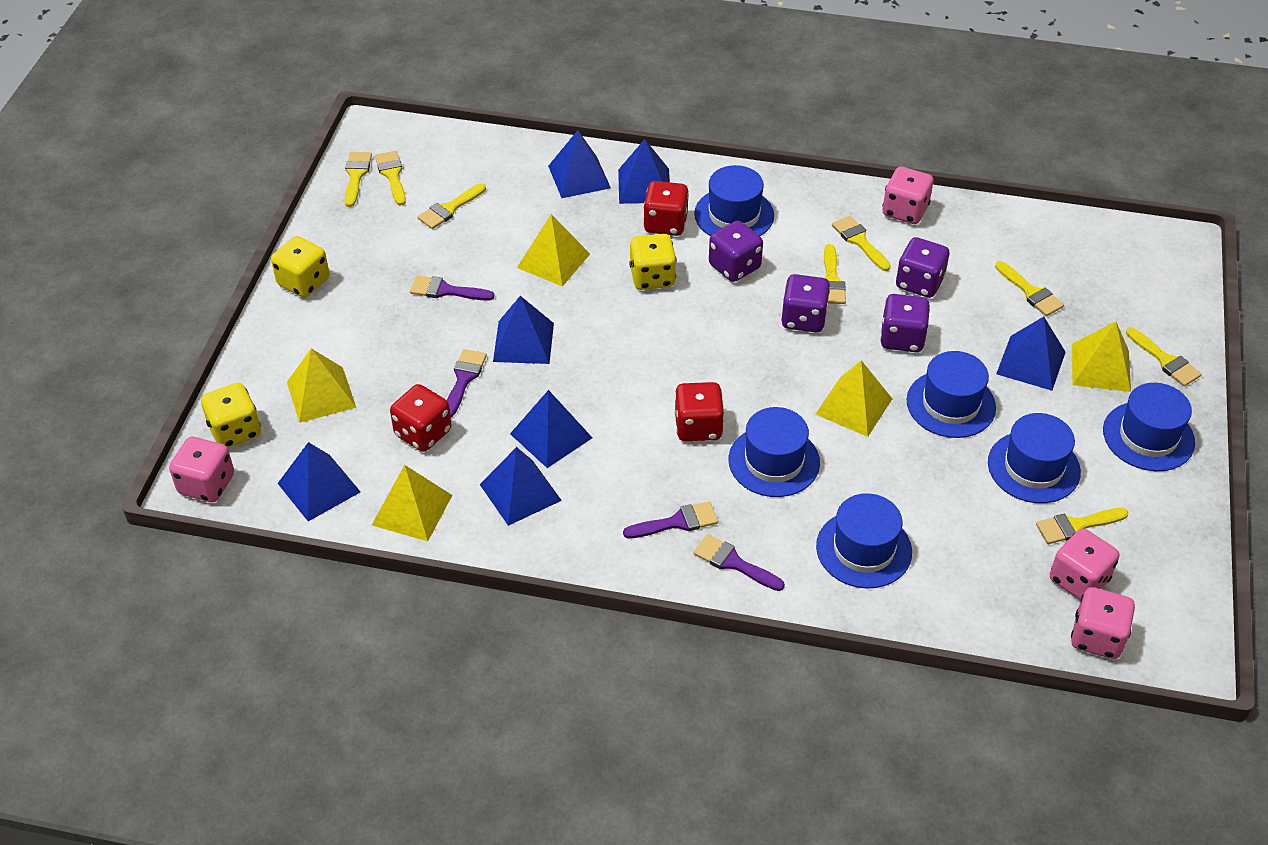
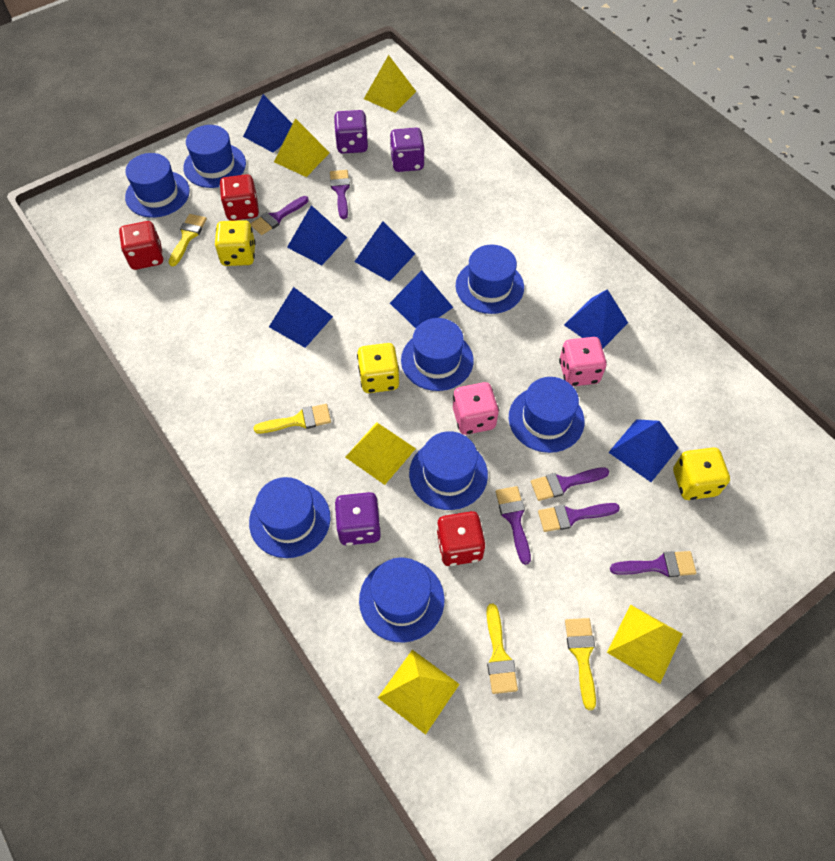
blue hat: 6 -> 8
pink dice: 4 -> 2
purple brush: 4 -> 6
purple dice: 4 -> 3
yellow brush: 8 -> 4

